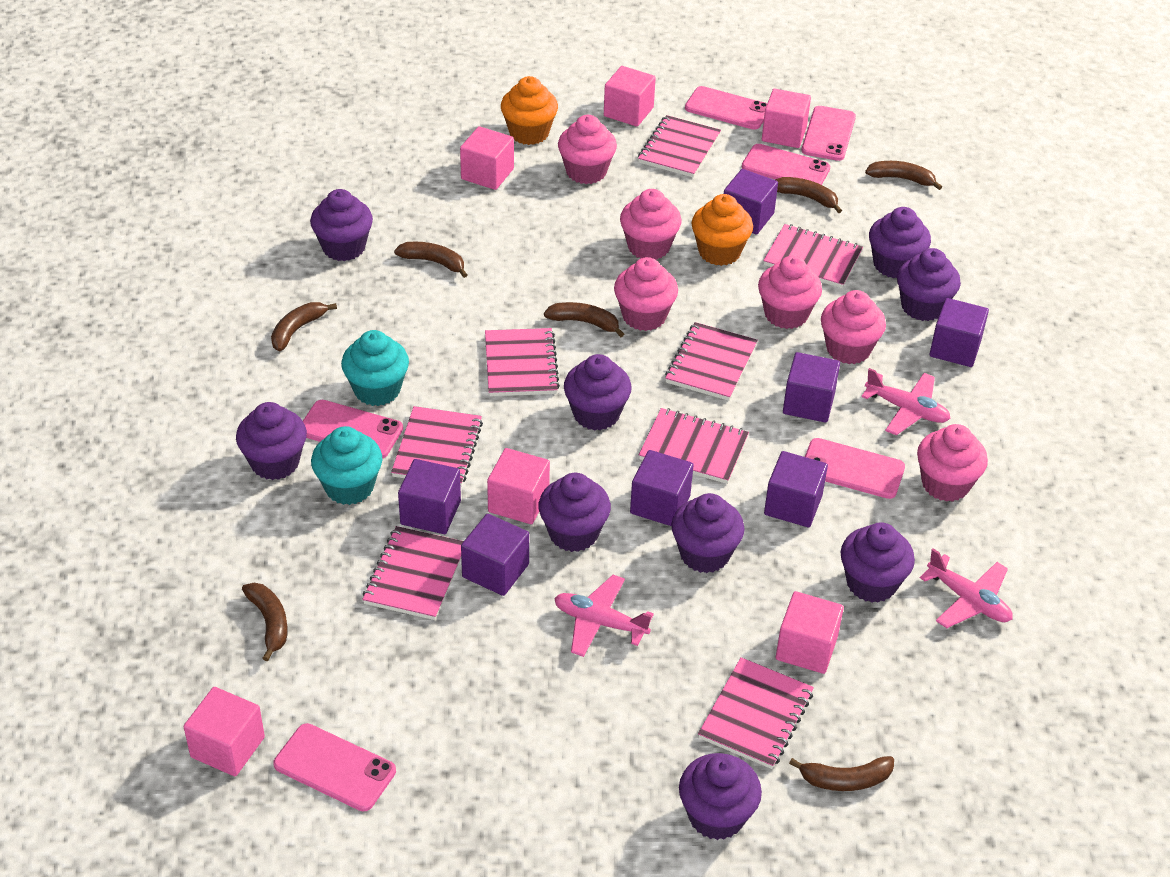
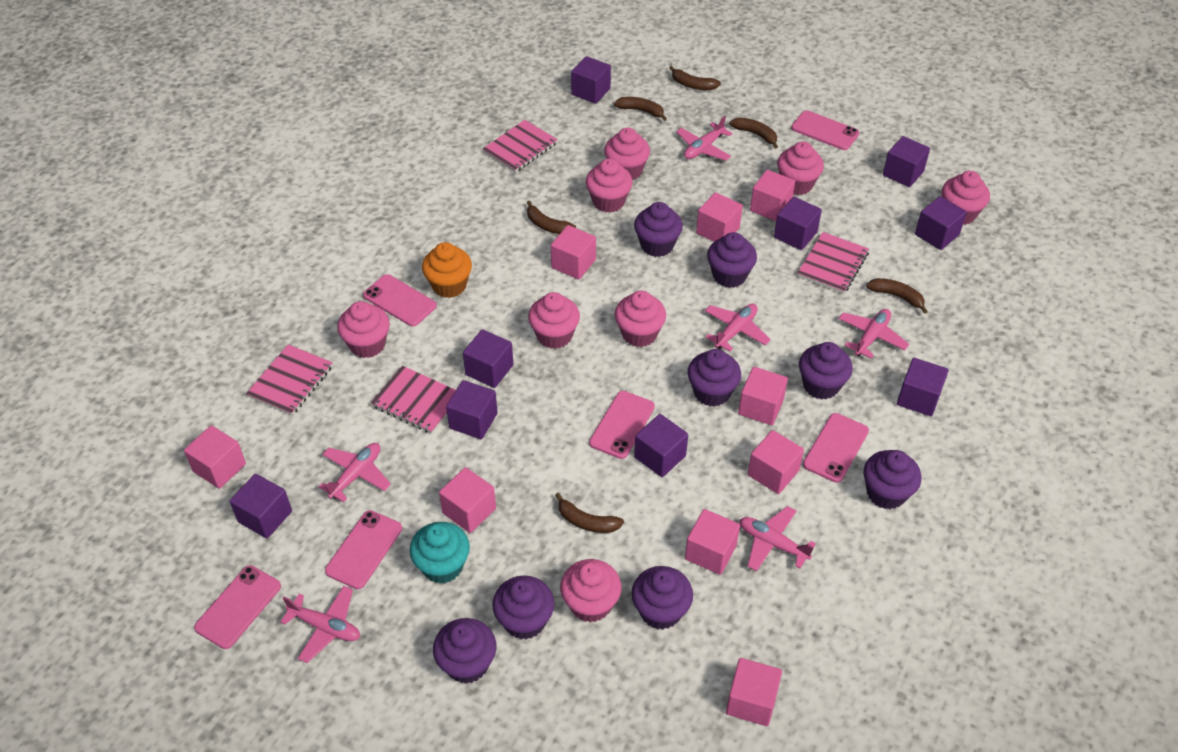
brown banana: 7 -> 6
orange cupcake: 2 -> 1
pink cube: 6 -> 9
pink cupcake: 6 -> 8
pink notebook: 8 -> 4
pink plane: 3 -> 6
purple cube: 7 -> 9
purple cupcake: 9 -> 8
turquoise cupcake: 2 -> 1

